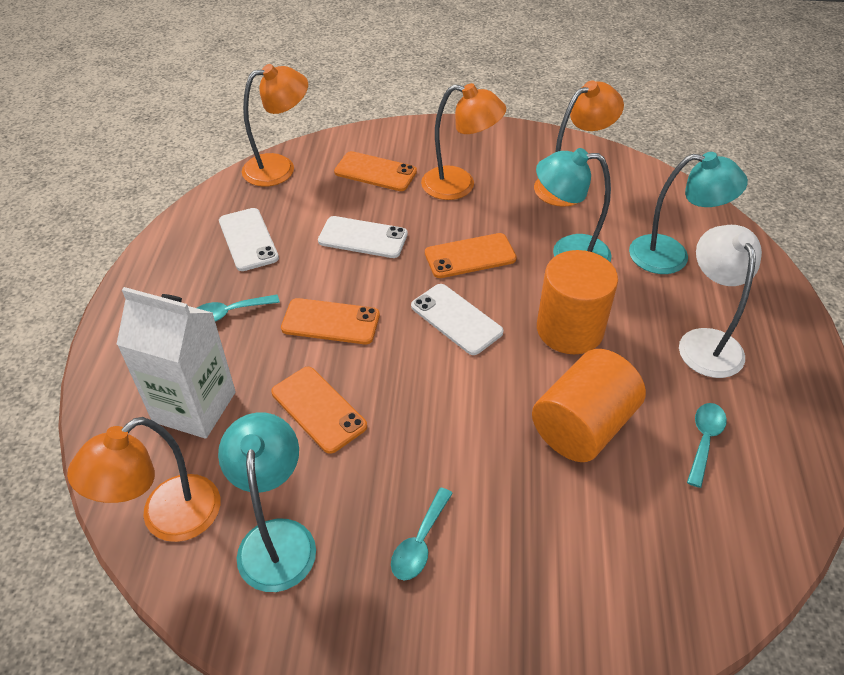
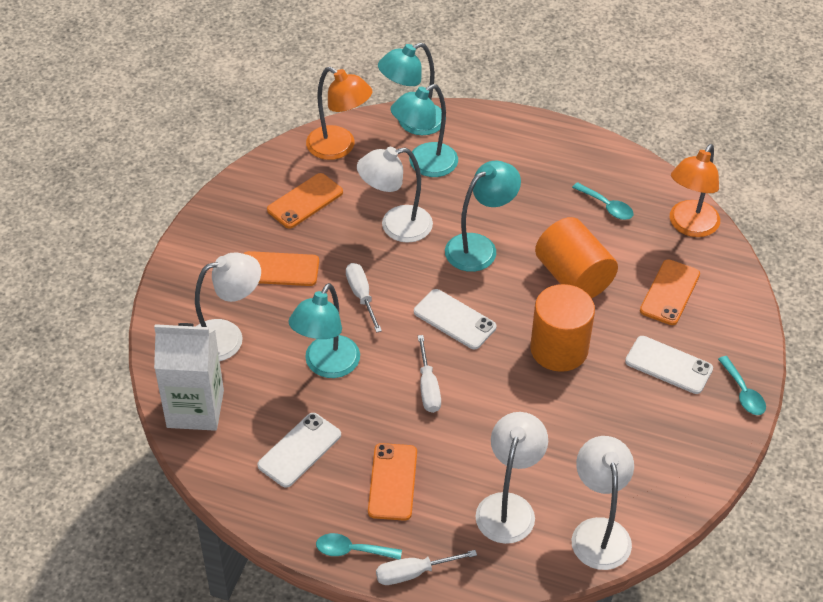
orange lamp: 4 -> 2
turquoise lamp: 3 -> 4
white lamp: 1 -> 4
white screwdriver: 0 -> 3

